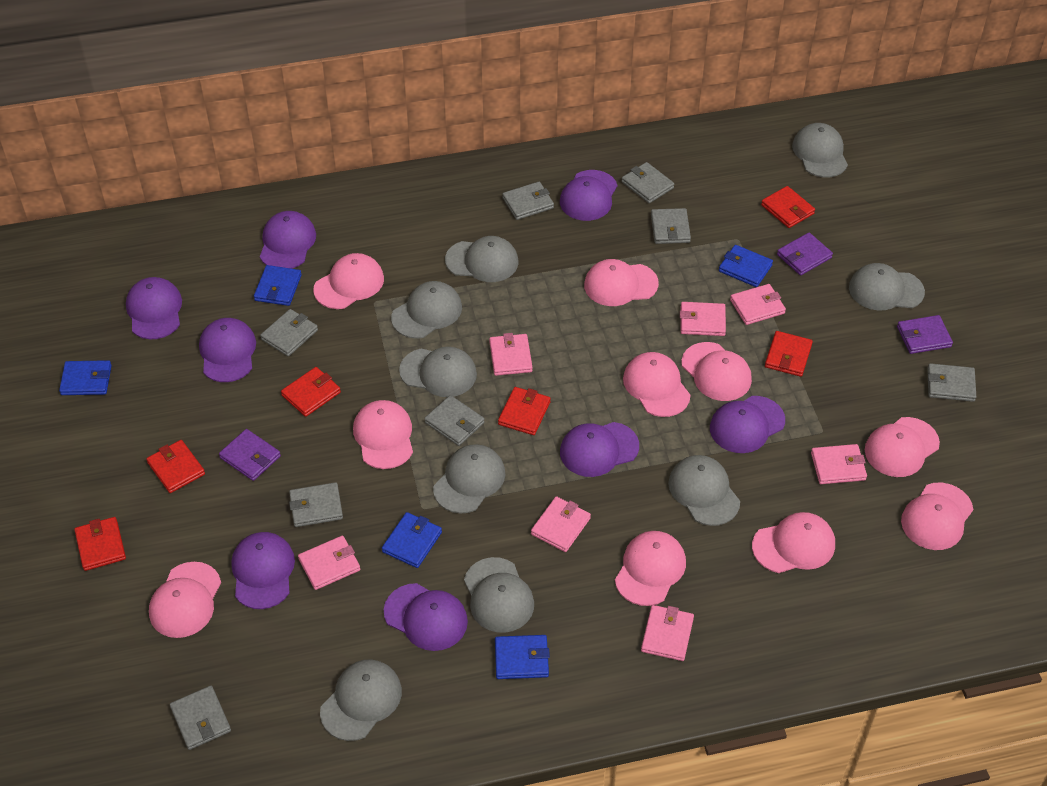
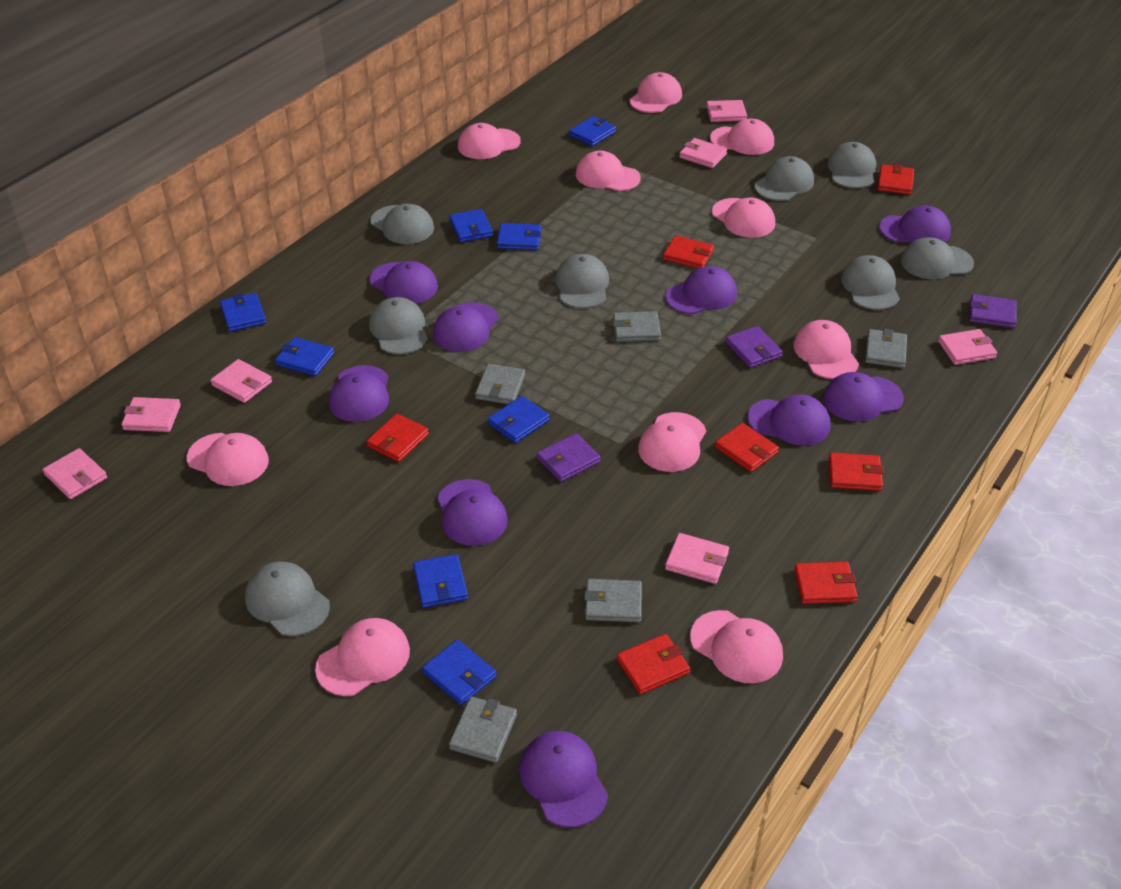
blue wallet: 5 -> 8
grey cap: 9 -> 8
grey wallet: 8 -> 5
purple cap: 8 -> 9
red wallet: 6 -> 7

